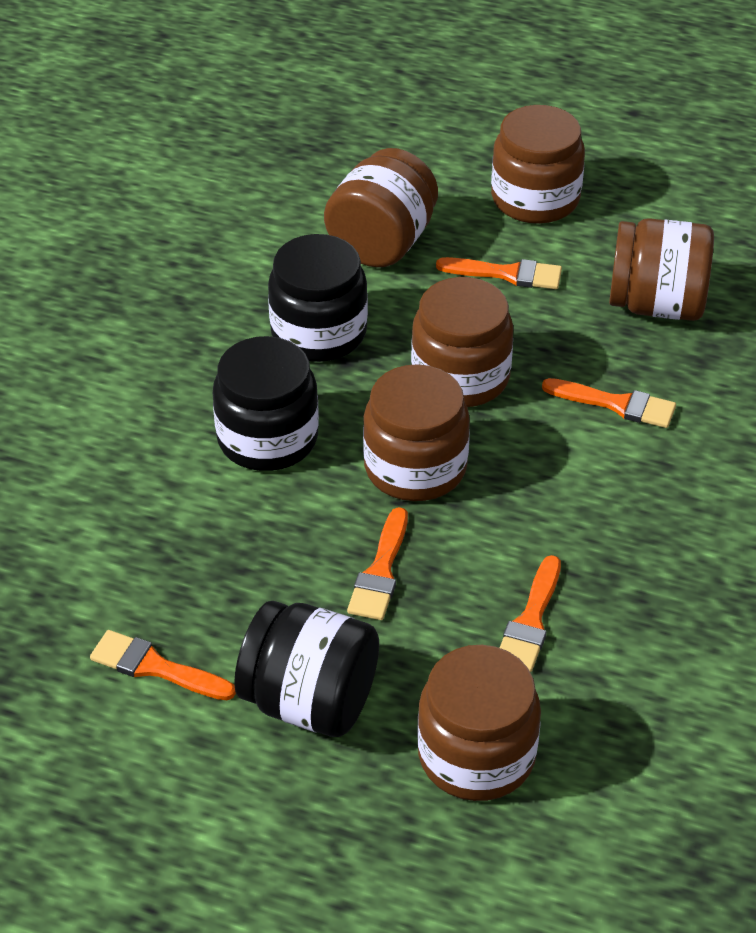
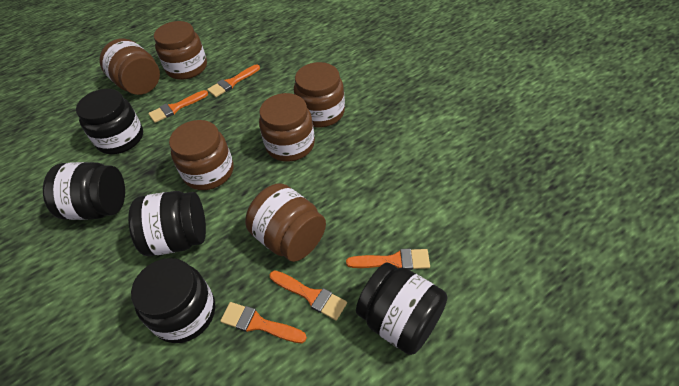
black jar: 3 -> 5

